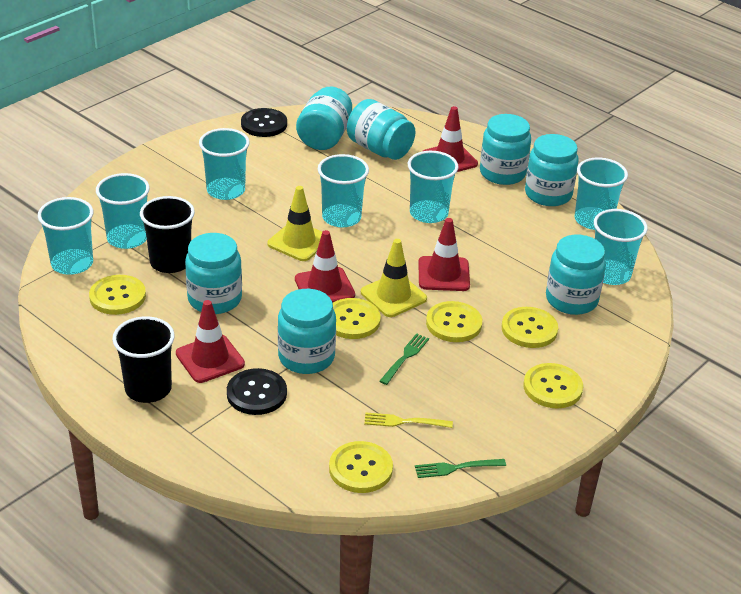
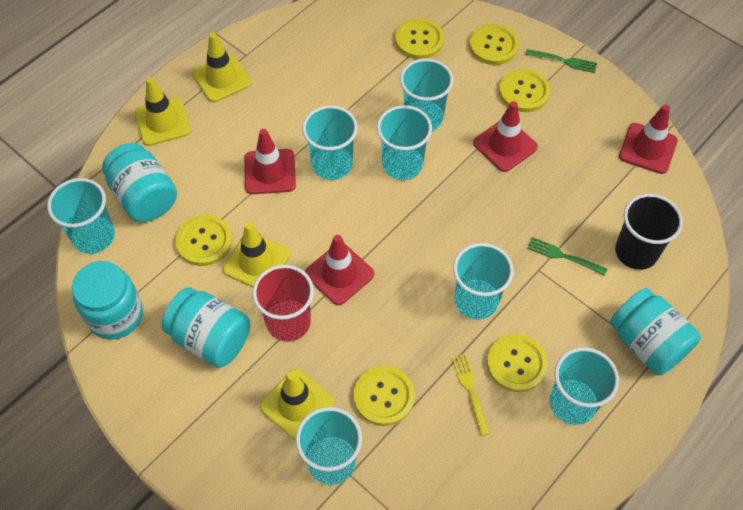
black button: 2 -> 0
black cup: 2 -> 1
red cup: 0 -> 1
turquoise jar: 7 -> 4
yellow traffic cone: 2 -> 4

